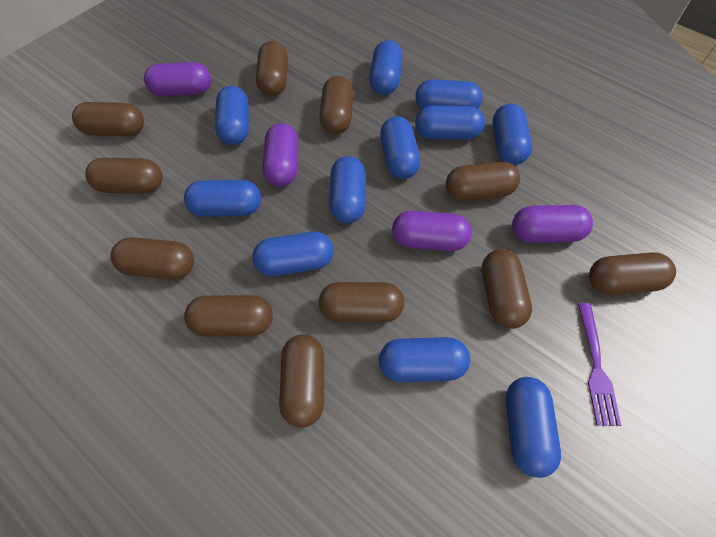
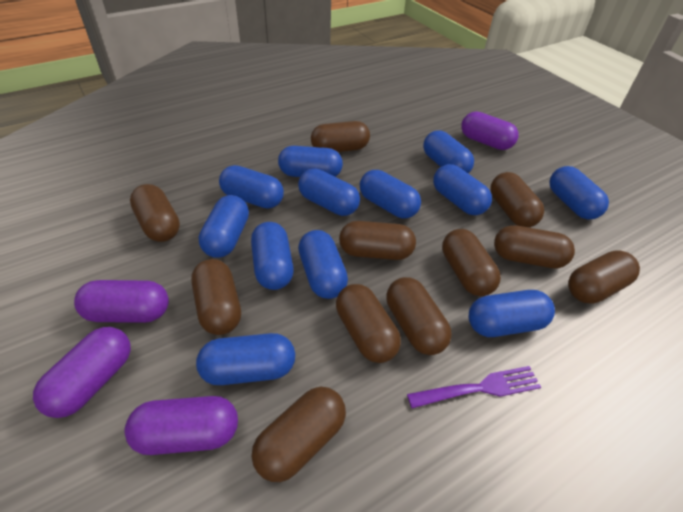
blue capsule: 11 -> 12

